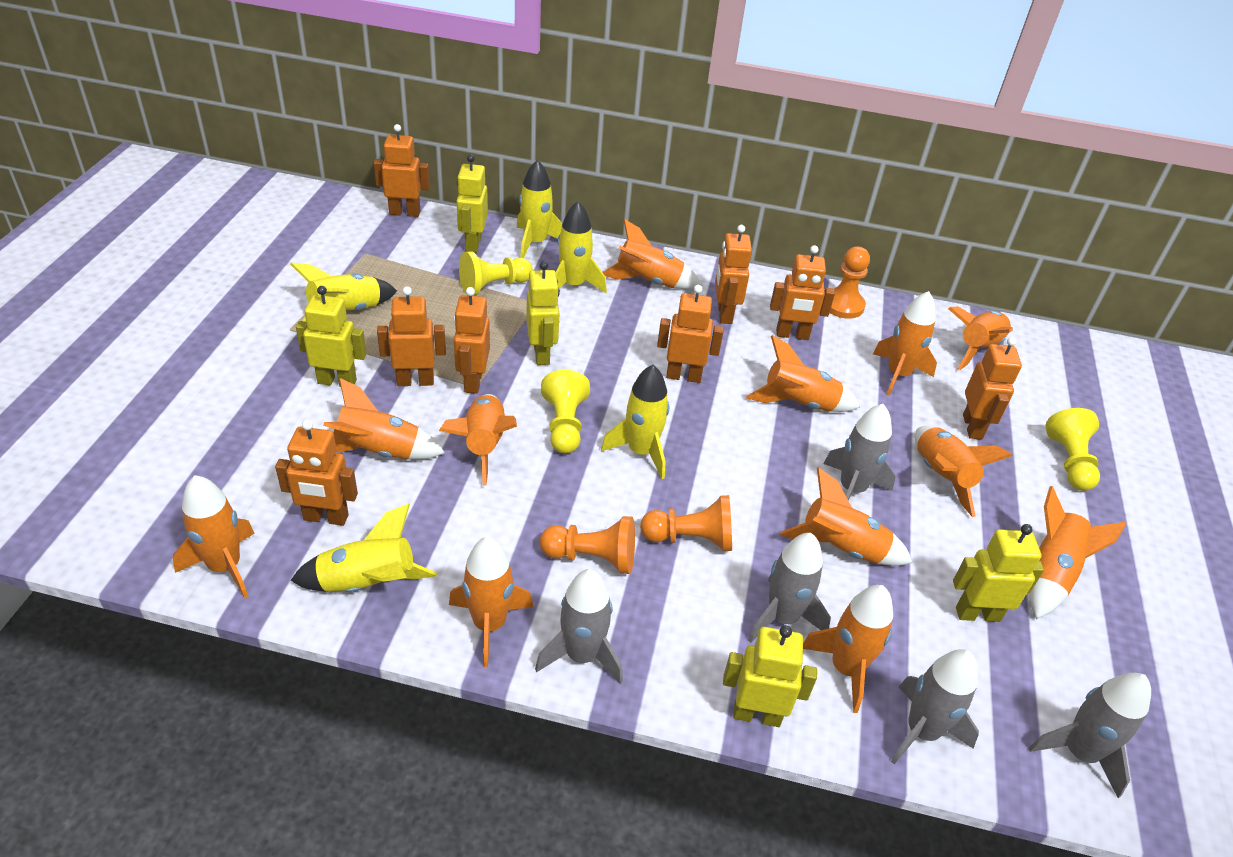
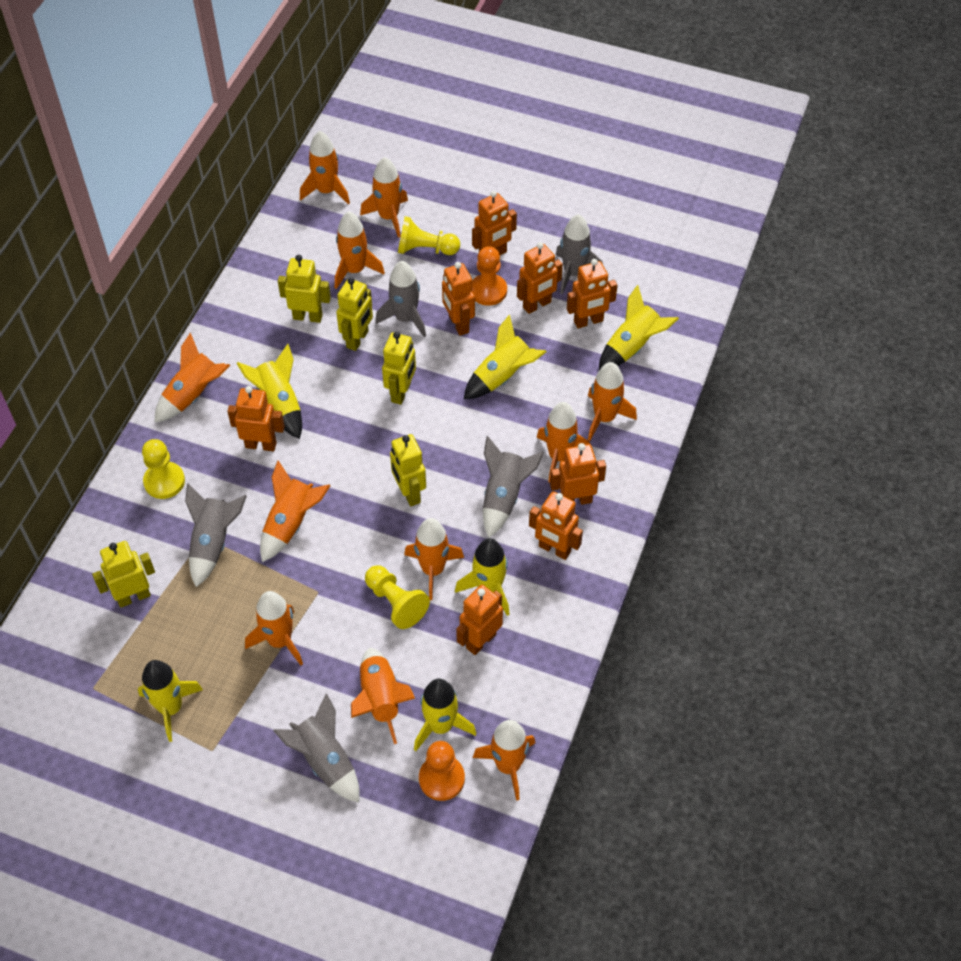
orange pawn: 3 -> 2
orange rocket: 12 -> 11
yellow rocket: 5 -> 6

